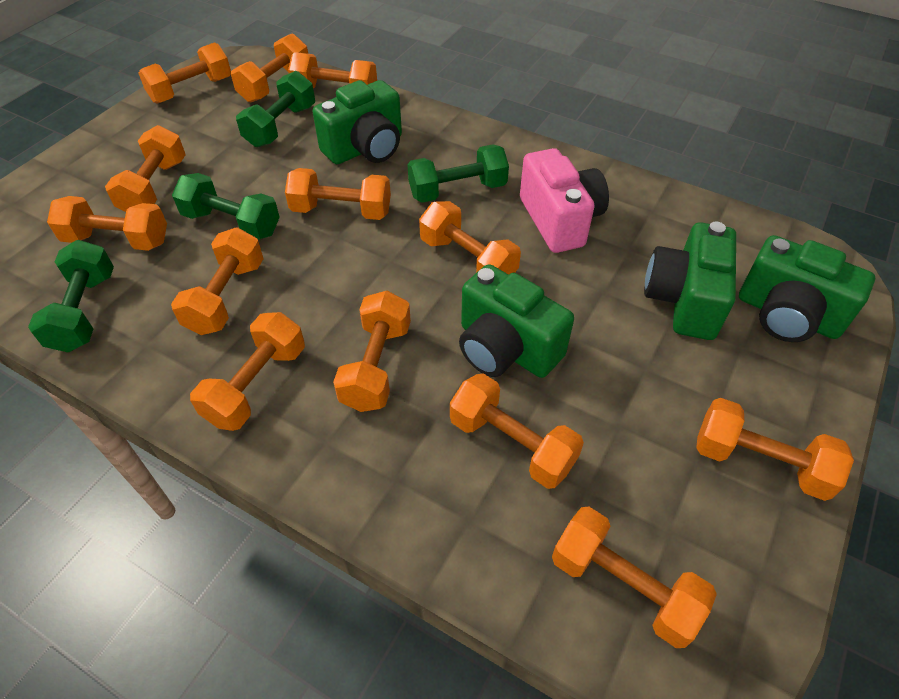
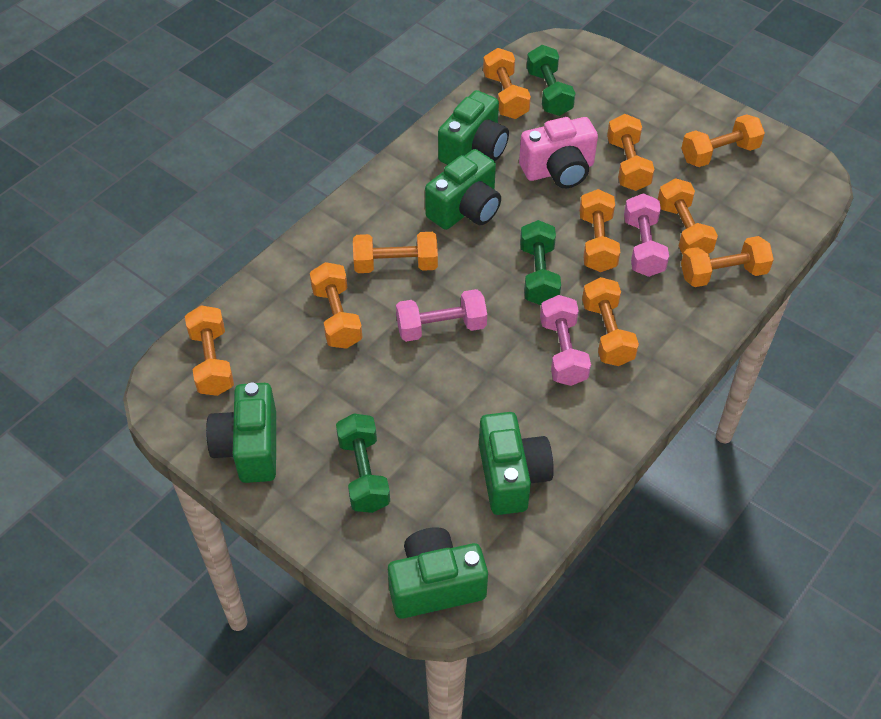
green camera: 4 -> 5
green dumbbell: 4 -> 3
orange dumbbell: 13 -> 10
pink dumbbell: 0 -> 3

